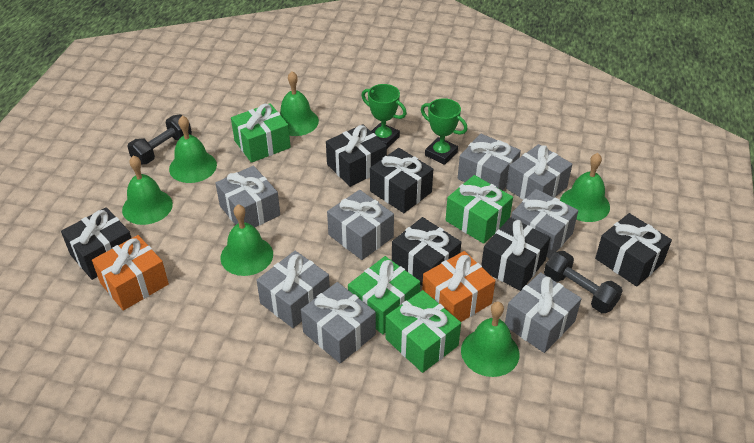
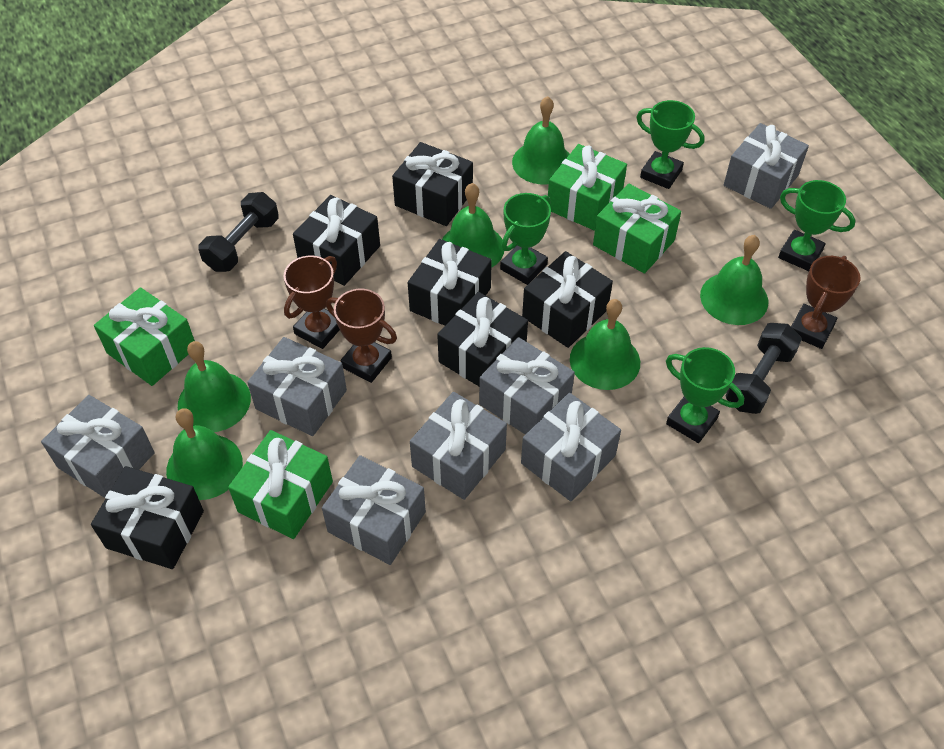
brown trophy: 0 -> 3
green trophy: 2 -> 4
grey gift: 8 -> 7
orange gift: 2 -> 0

